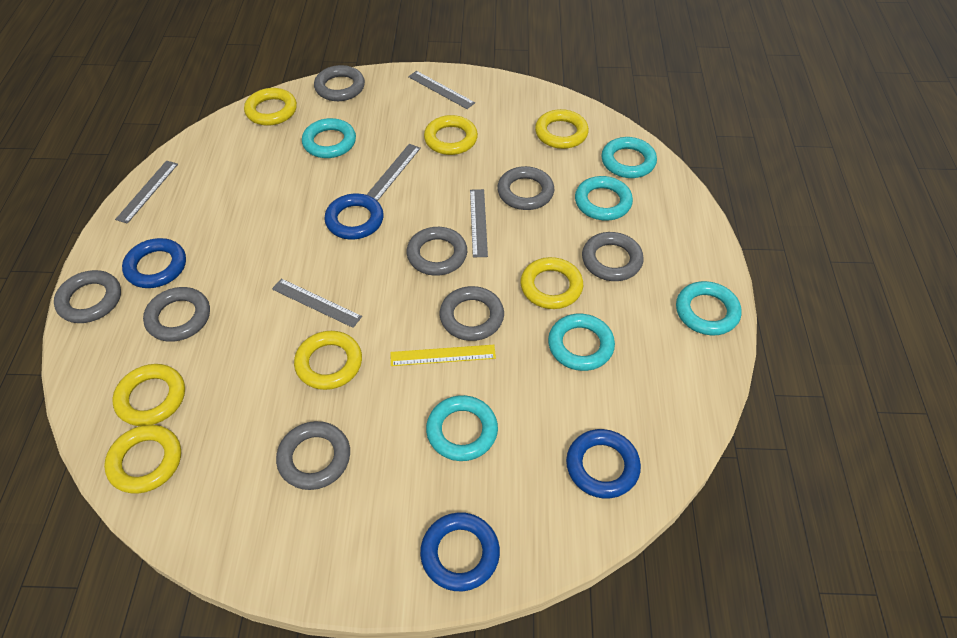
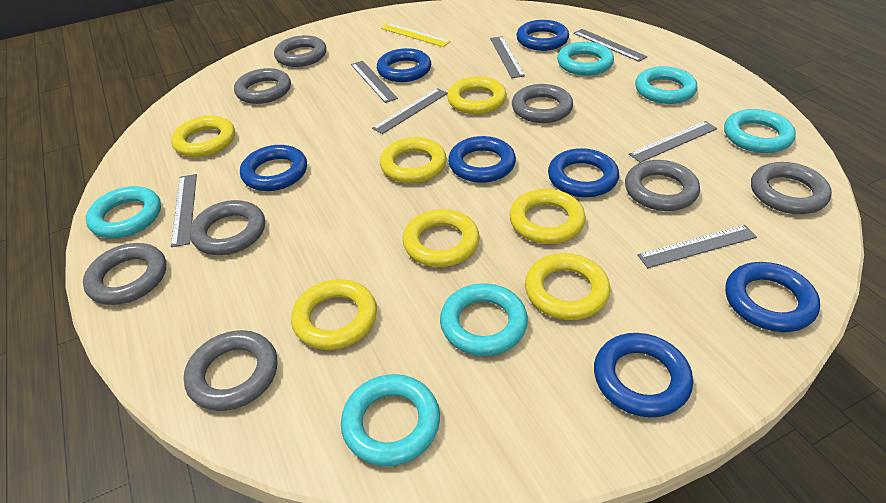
blue ring: 4 -> 7
grey ruler: 5 -> 7

